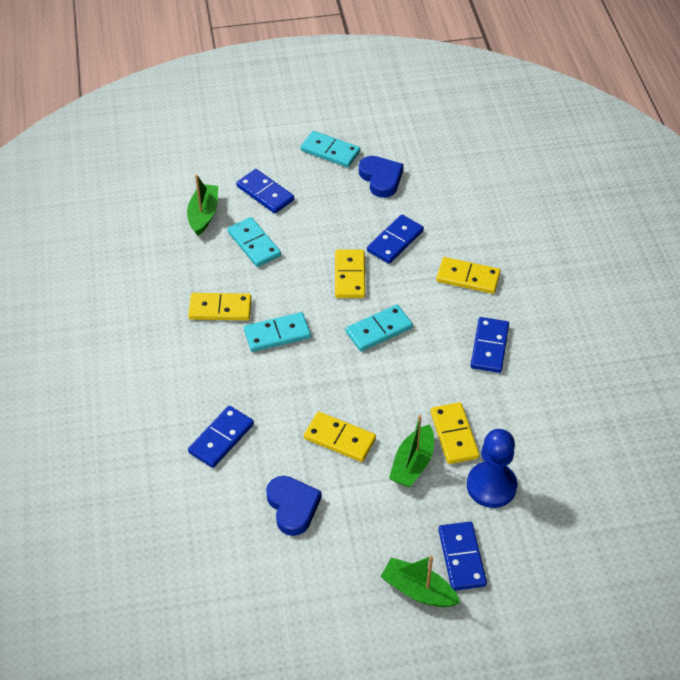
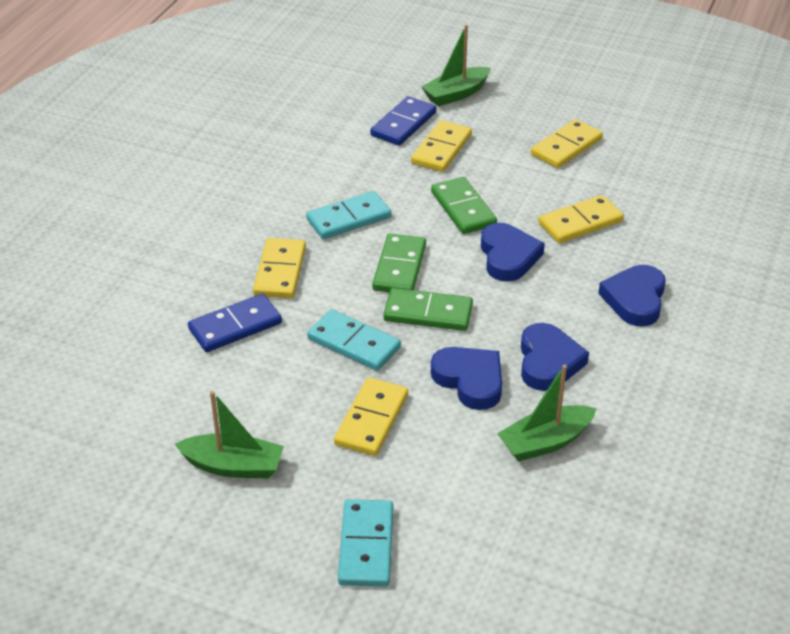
blue domino: 5 -> 2
blue heart: 2 -> 4
blue pawn: 1 -> 0
green domino: 0 -> 3
turquoise domino: 4 -> 3

